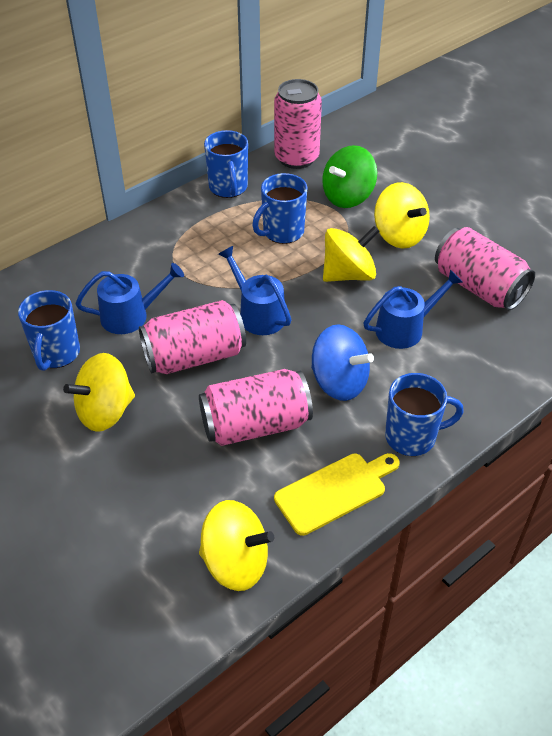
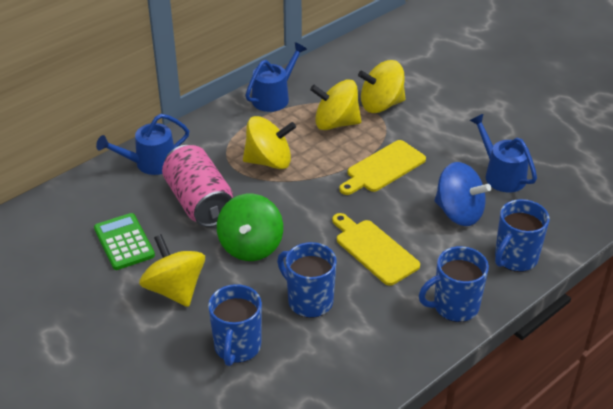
green calculator: 0 -> 1
pink can: 4 -> 1
yellow cutting board: 1 -> 2

